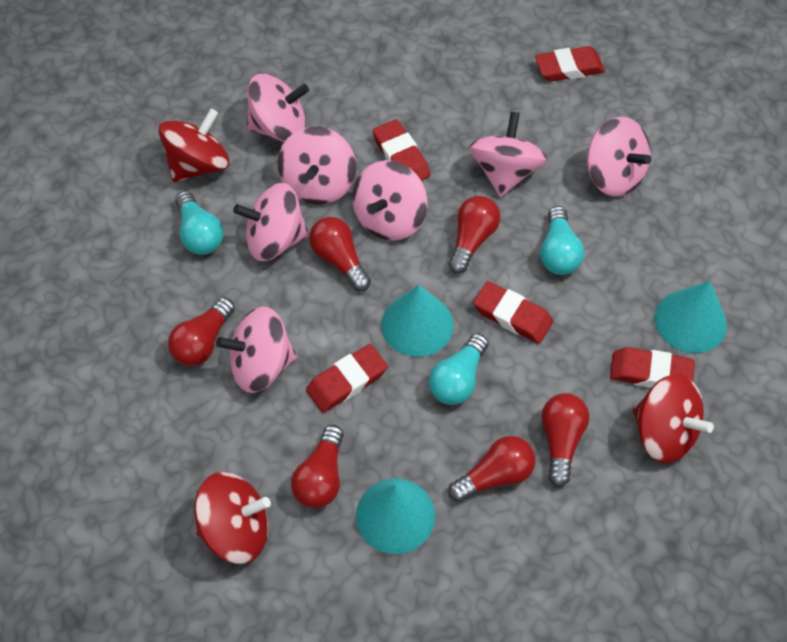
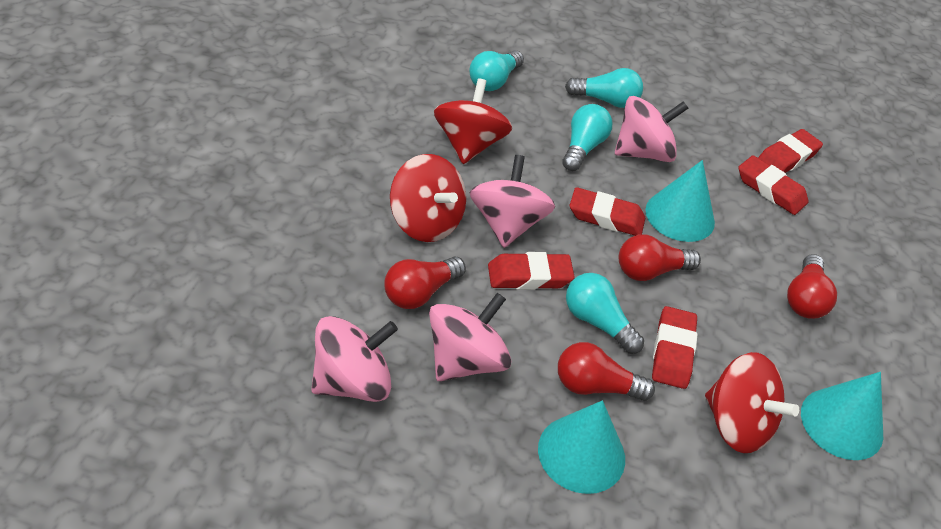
pink spinning top: 7 -> 4
red light bulb: 6 -> 4
turquoise light bulb: 3 -> 4

